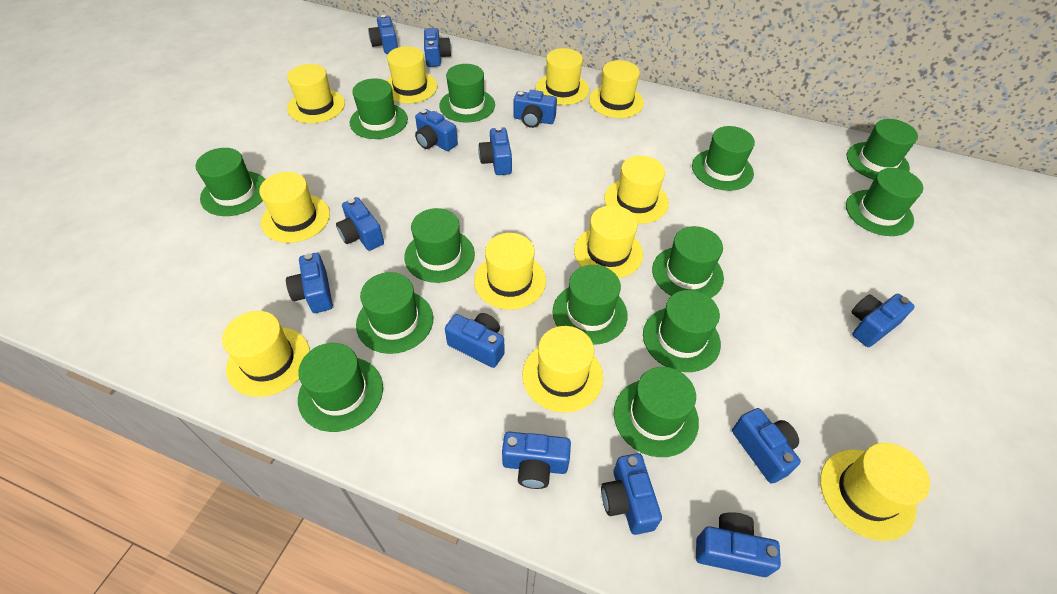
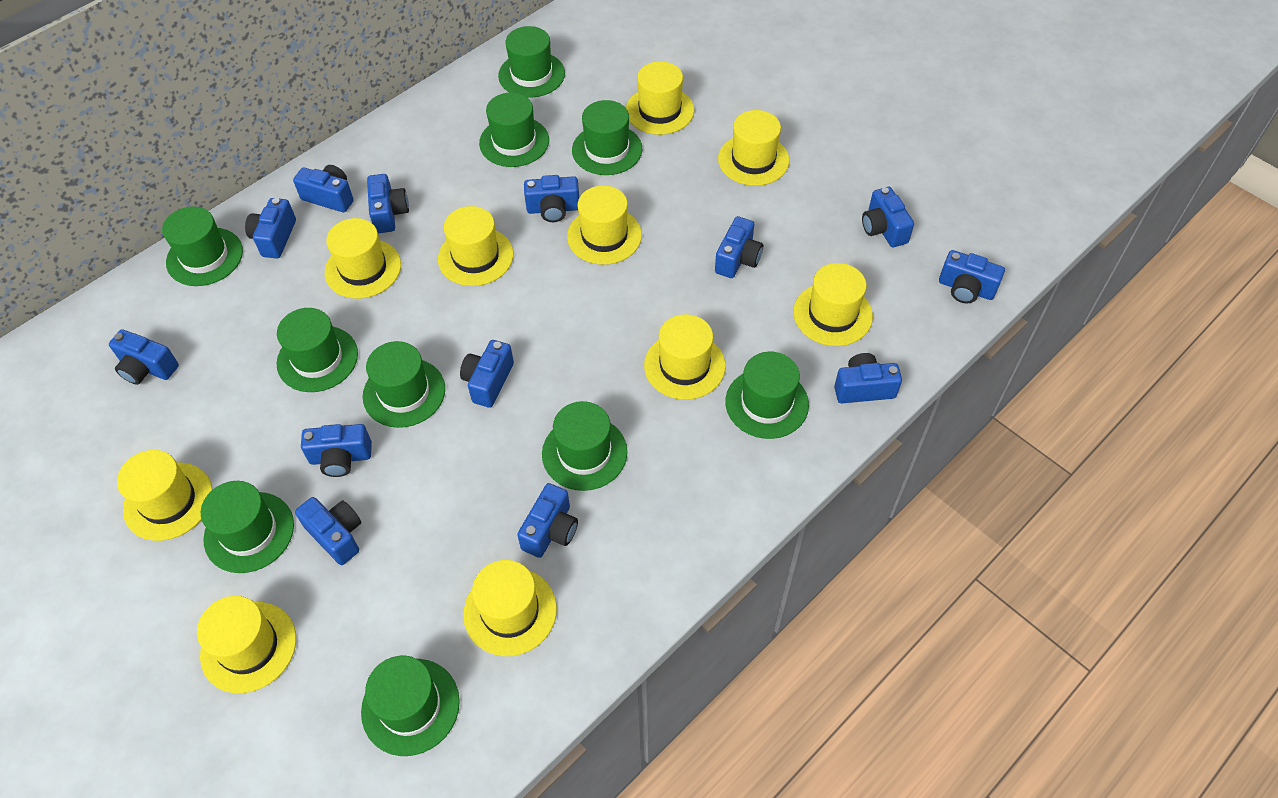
green hat: 13 -> 10
yellow hat: 11 -> 10

